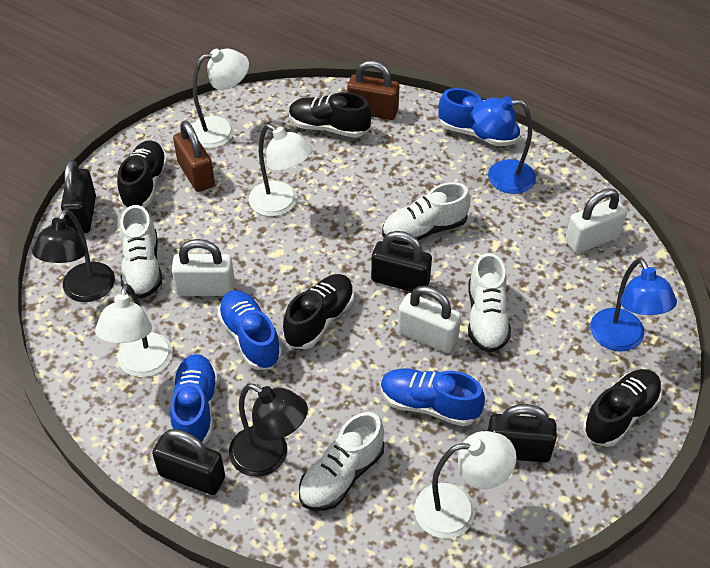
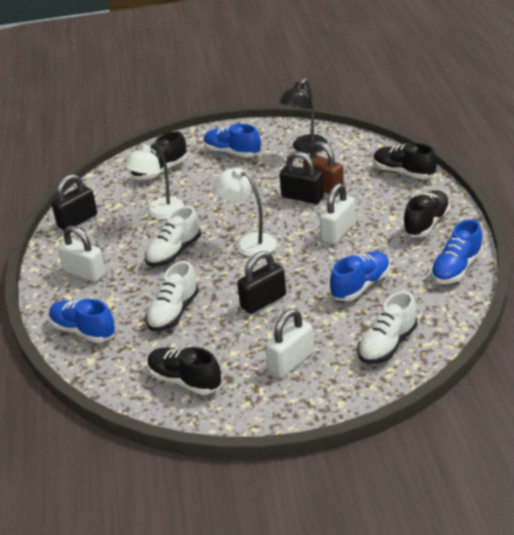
black lamp: 2 -> 1
black padlock: 4 -> 3
blue lamp: 2 -> 0
brown padlock: 2 -> 1
white lamp: 4 -> 2
white shoe: 4 -> 3

